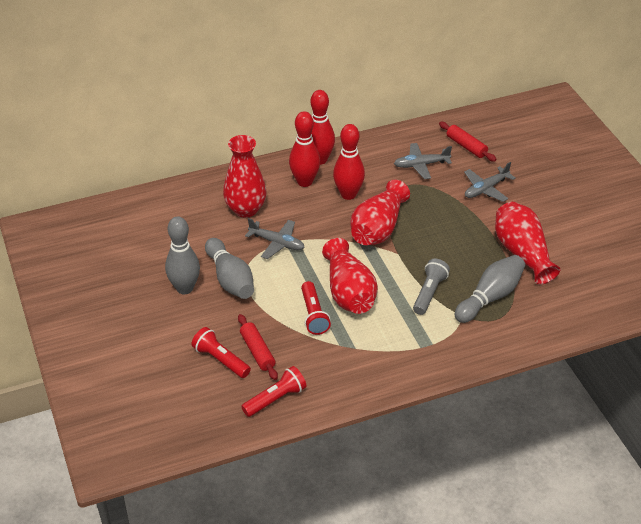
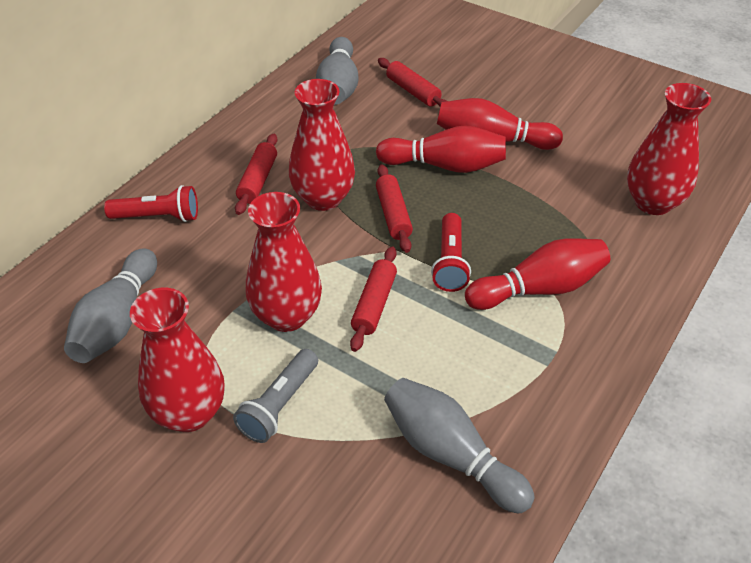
grey plane: 3 -> 0
red flashlight: 3 -> 2
red rolling pin: 2 -> 4

